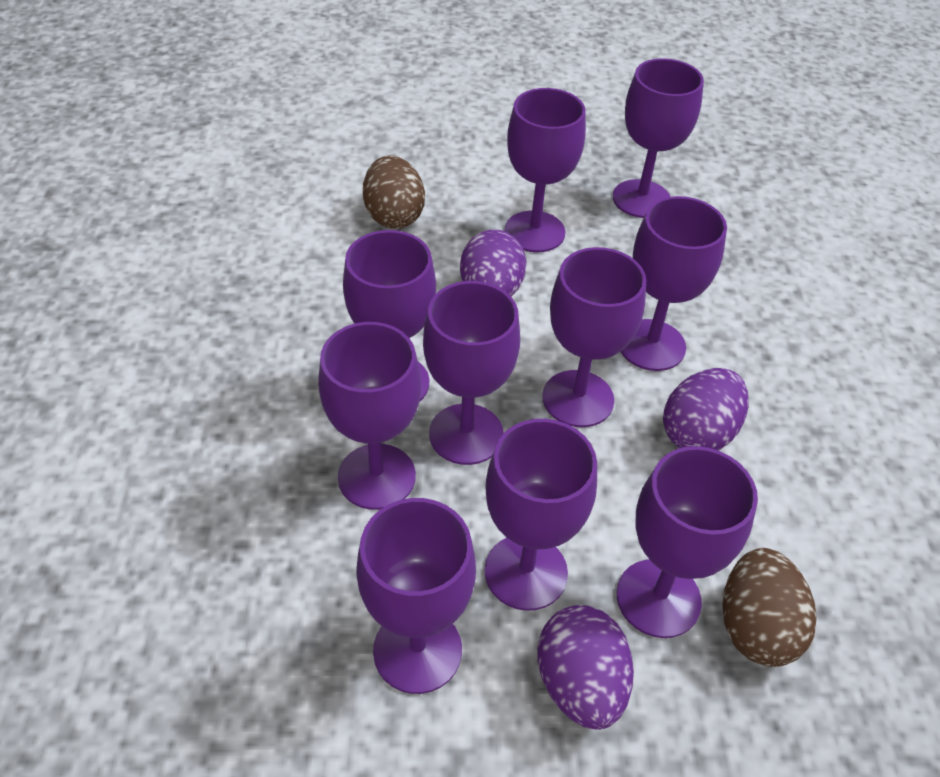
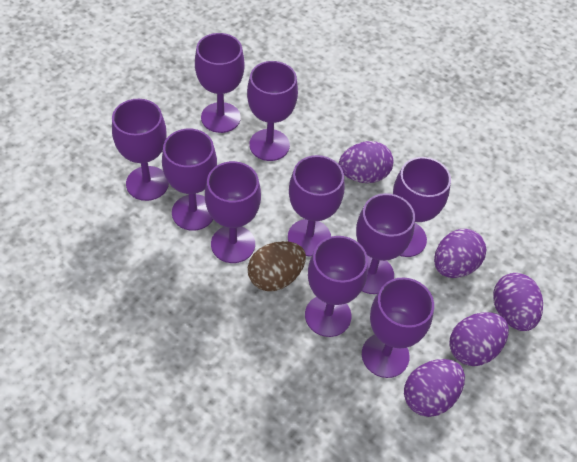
brown egg: 2 -> 1
purple egg: 3 -> 5

